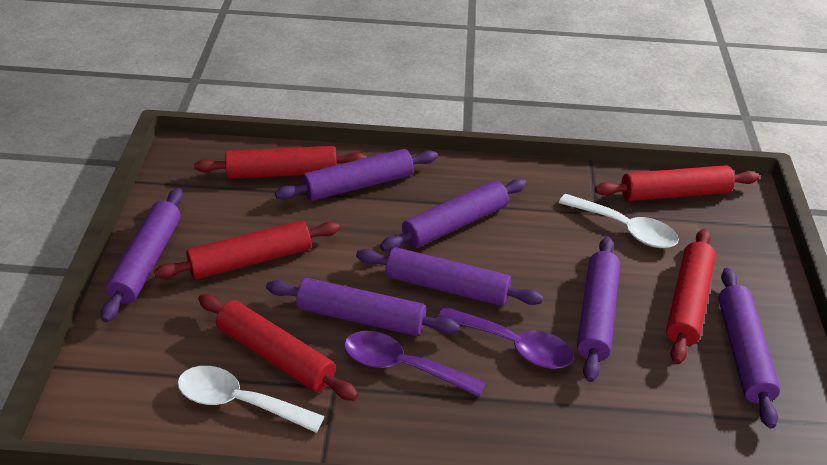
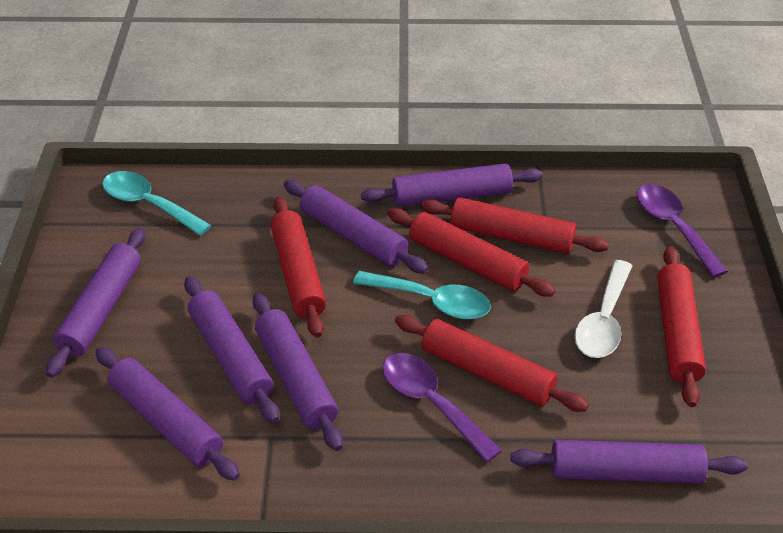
turquoise spoon: 0 -> 2
white spoon: 2 -> 1

